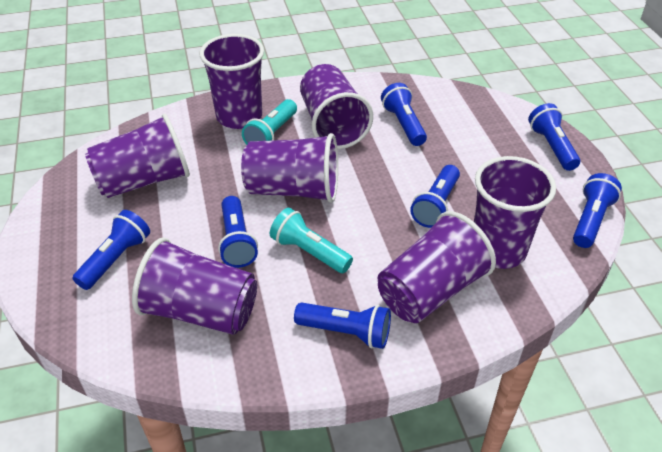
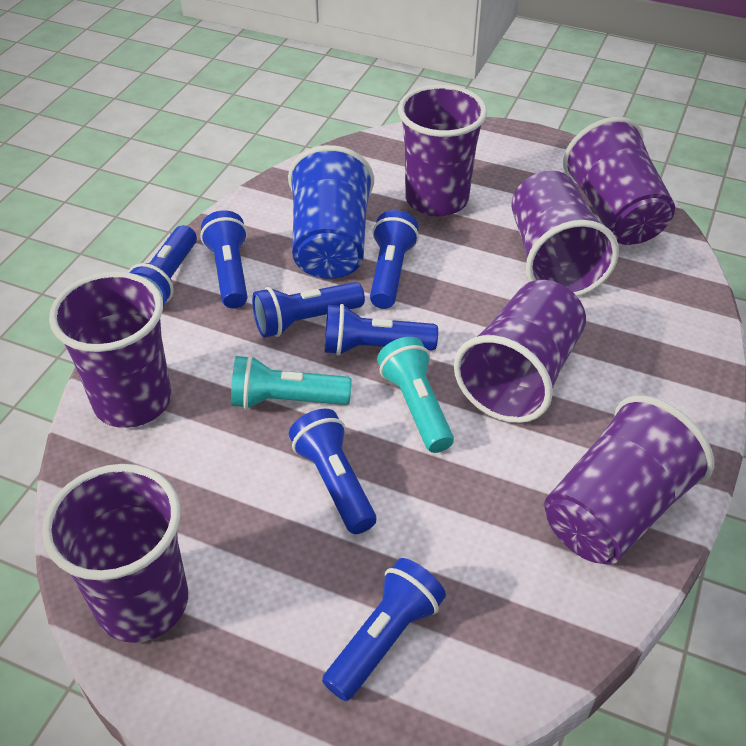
blue cup: 0 -> 1

